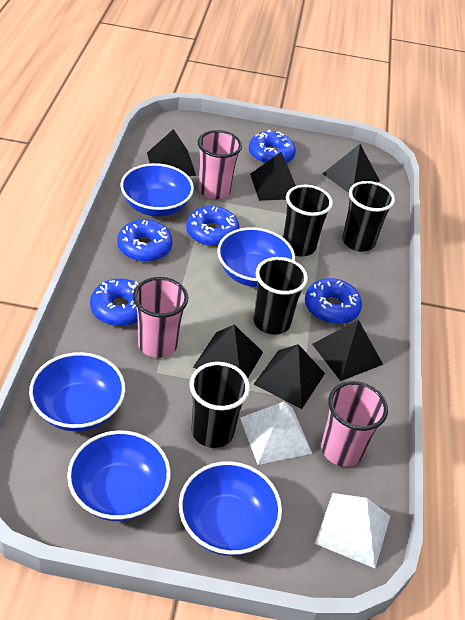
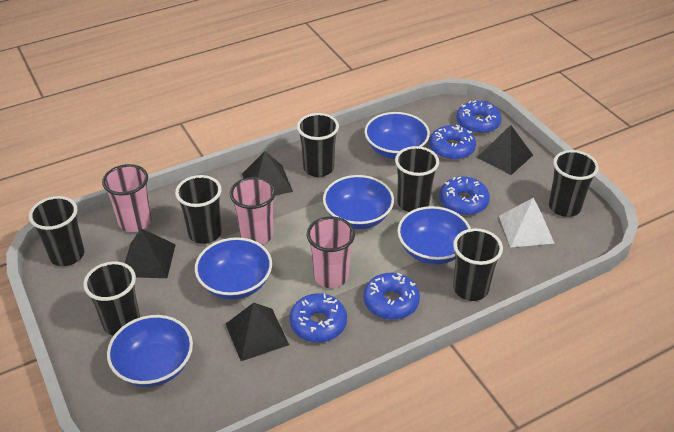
black cup: 4 -> 7
black pyramid: 6 -> 4
white pyramid: 2 -> 1

